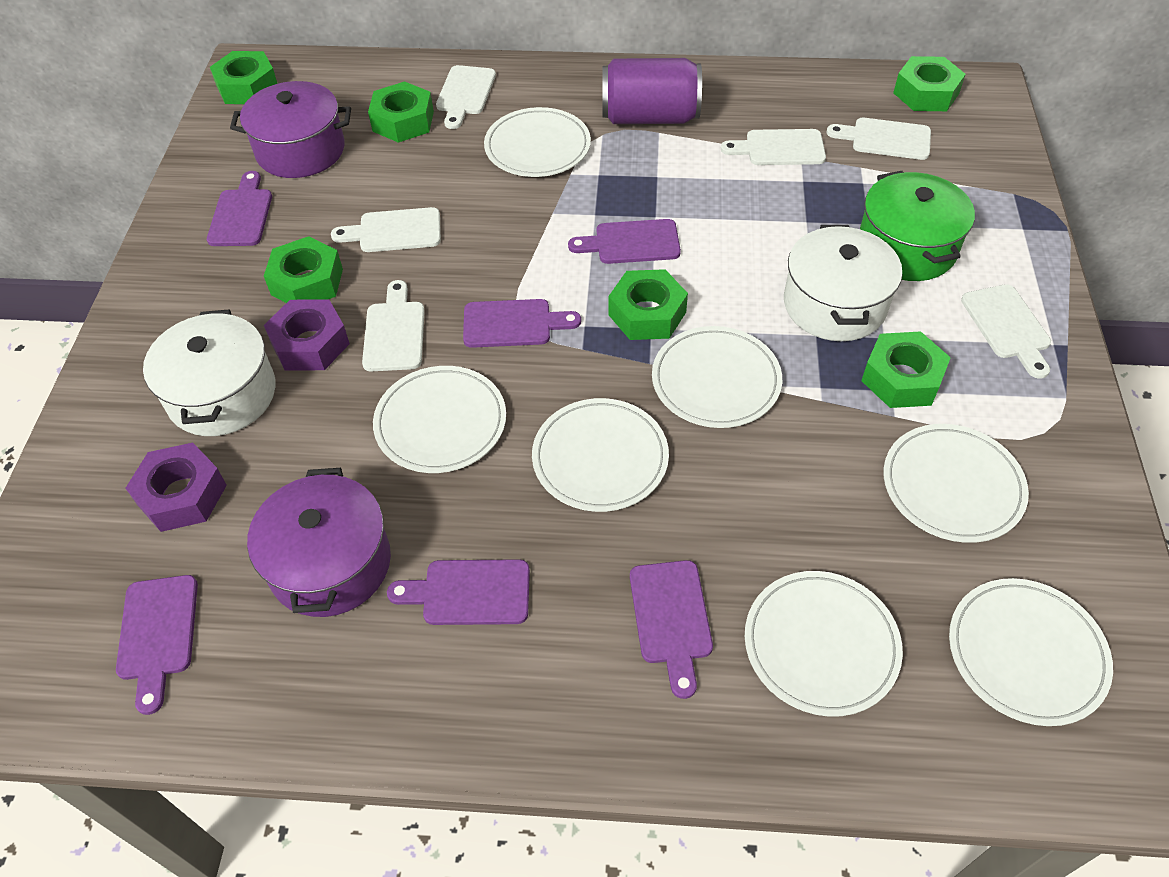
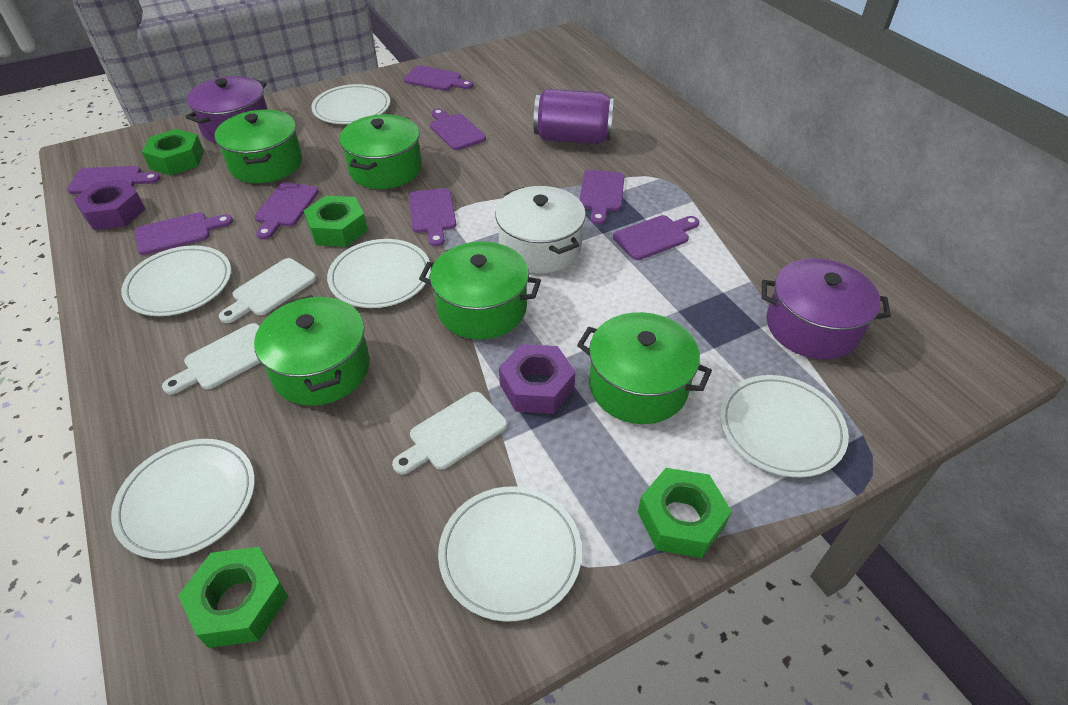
green nut: 6 -> 4
green pot: 1 -> 5
purple cutting board: 6 -> 8
white cutting board: 6 -> 3
white plate: 7 -> 6
white pot: 2 -> 1

